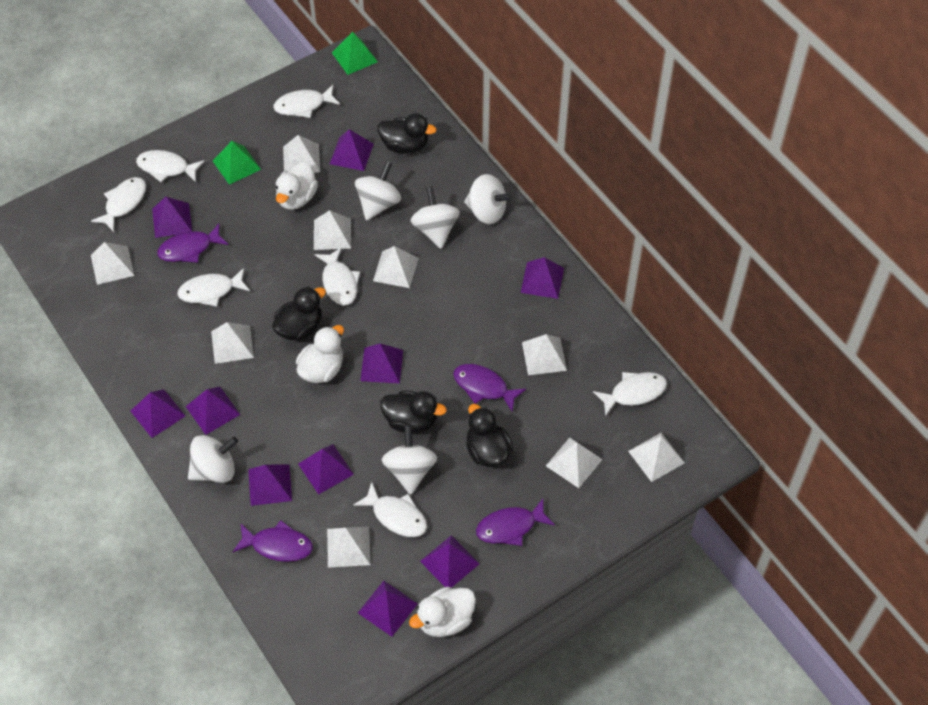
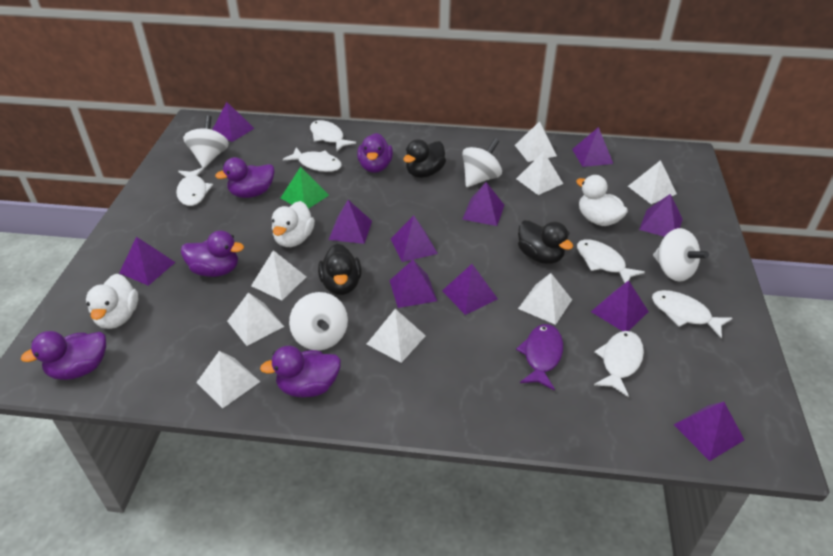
black duck: 4 -> 3
green pyramid: 2 -> 1
purple duck: 0 -> 5
purple fish: 4 -> 1
purple pyramid: 10 -> 11
white fish: 7 -> 6
white pyramid: 9 -> 8
white spinning top: 5 -> 4

